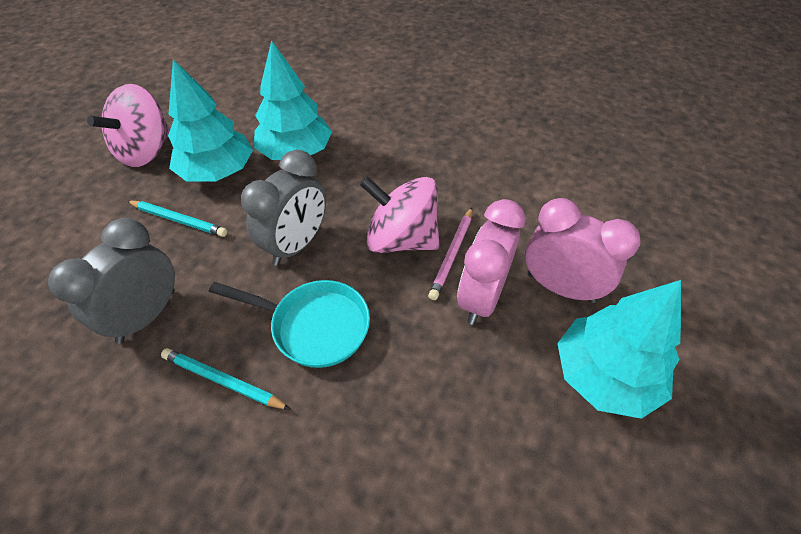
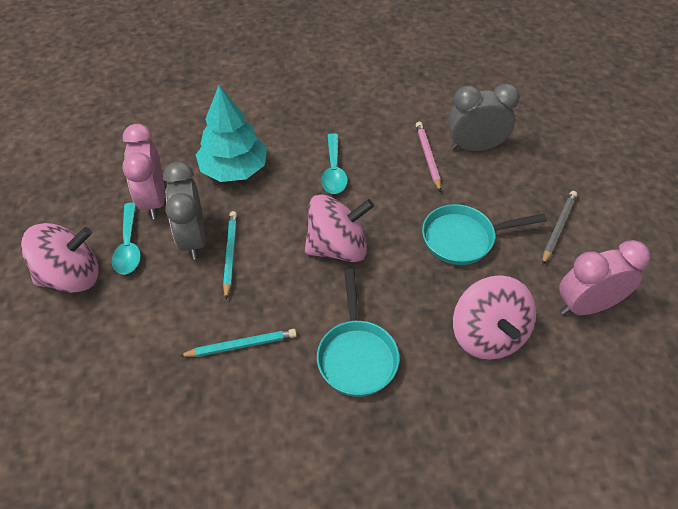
grey pencil: 0 -> 1
pink spinning top: 2 -> 3
turquoise pan: 1 -> 2
turquoise spoon: 0 -> 2
turquoise tree: 3 -> 1

